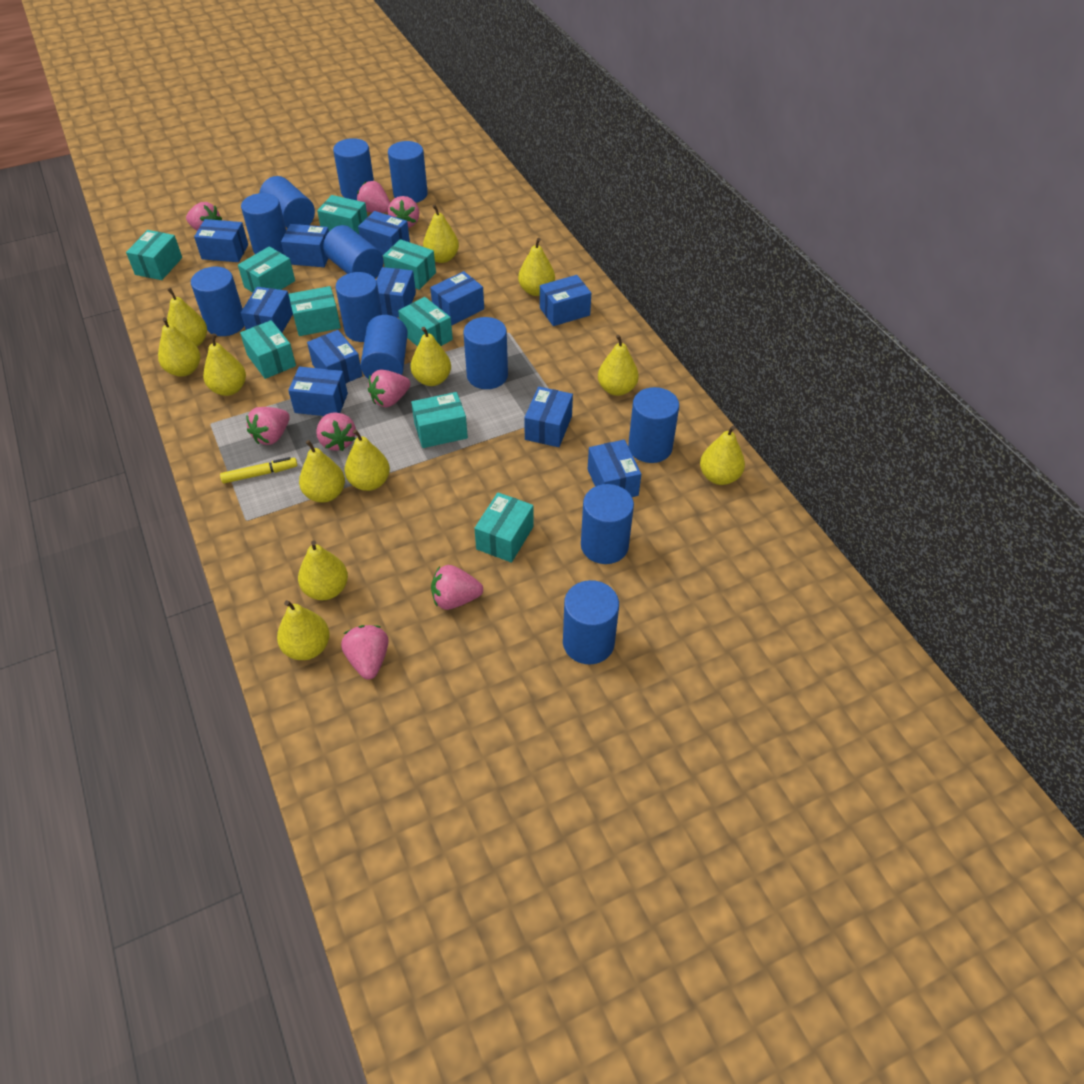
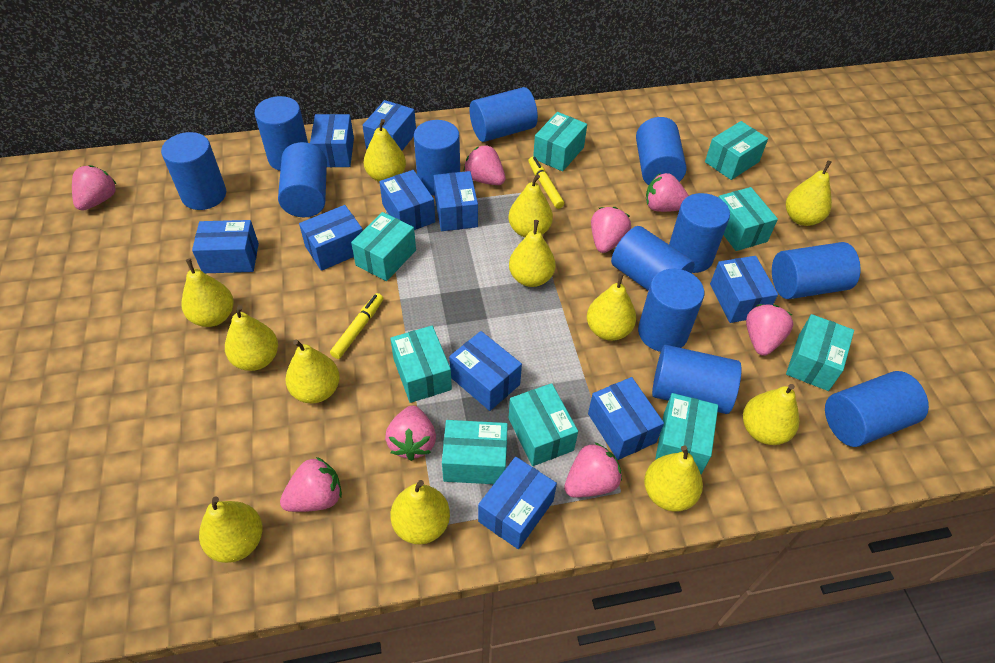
blue box: 11 -> 10
yellow marker: 1 -> 2

